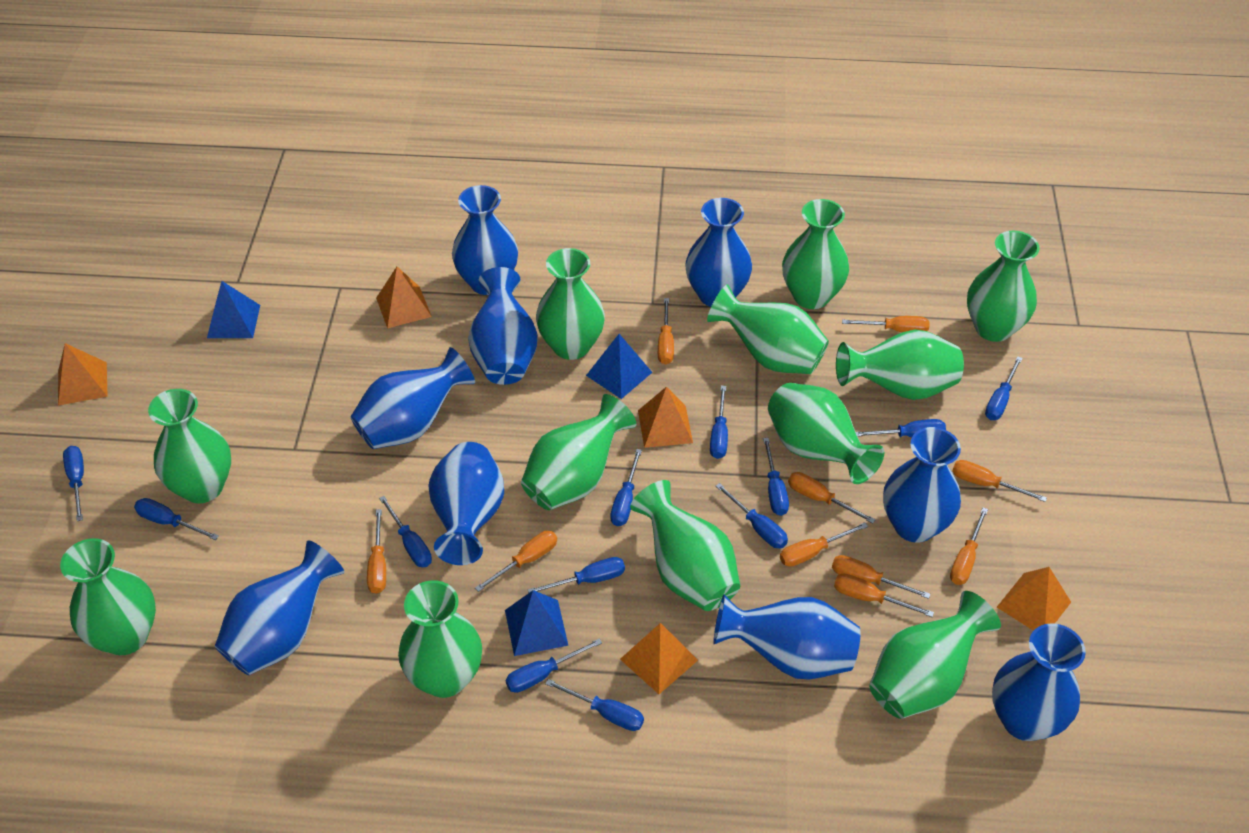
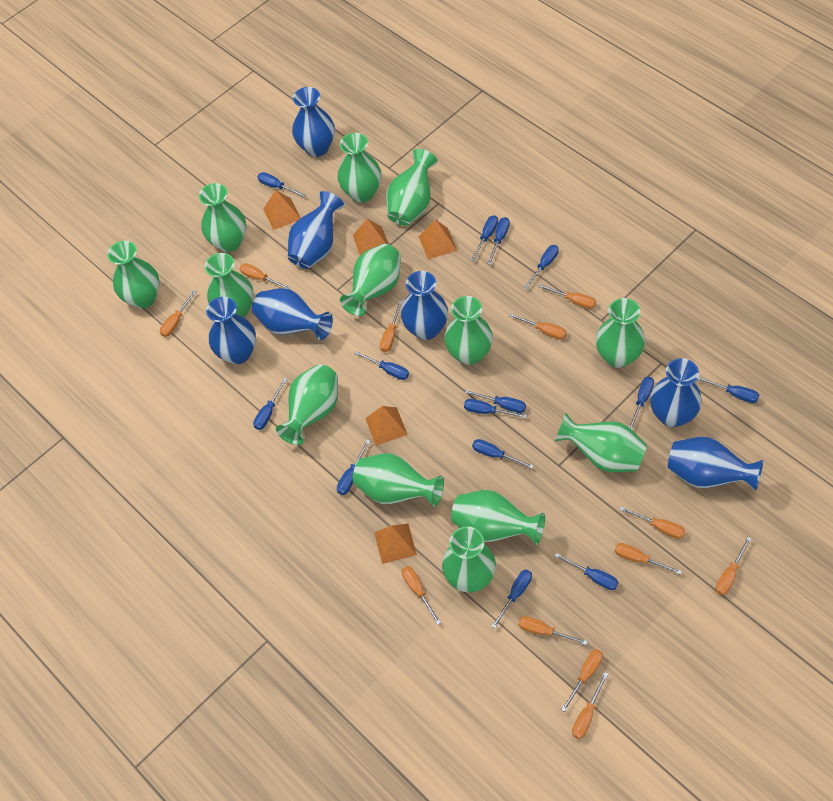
blue pyramid: 3 -> 0
blue screwdriver: 12 -> 14
blue vase: 9 -> 7
green vase: 12 -> 13
orange screwdriver: 10 -> 12

